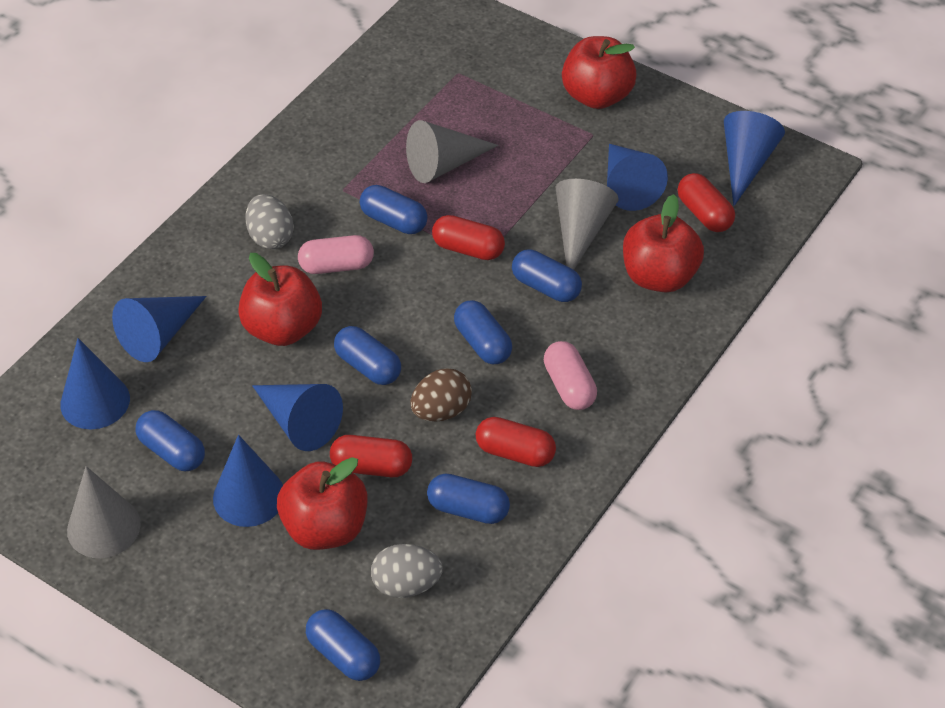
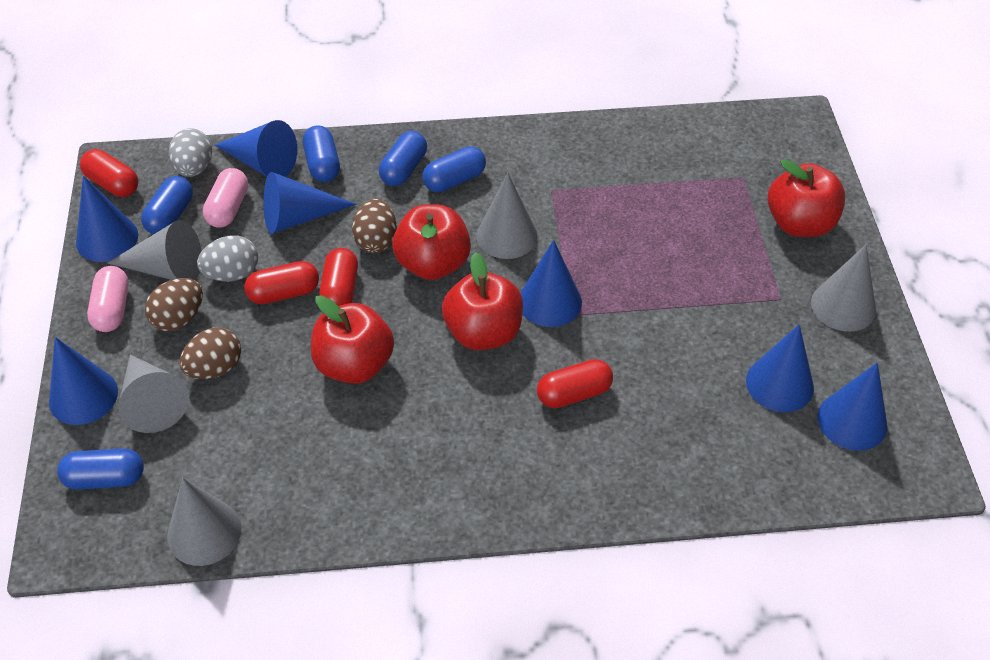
blue capsule: 7 -> 5
blue cone: 6 -> 7
brown egg: 1 -> 3
grey cone: 3 -> 5

